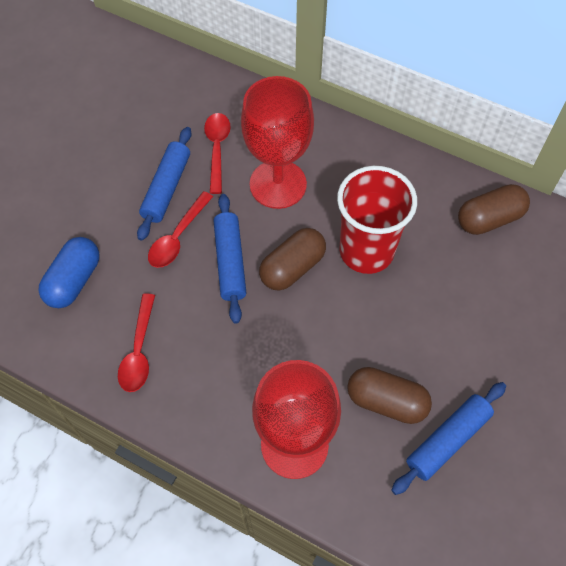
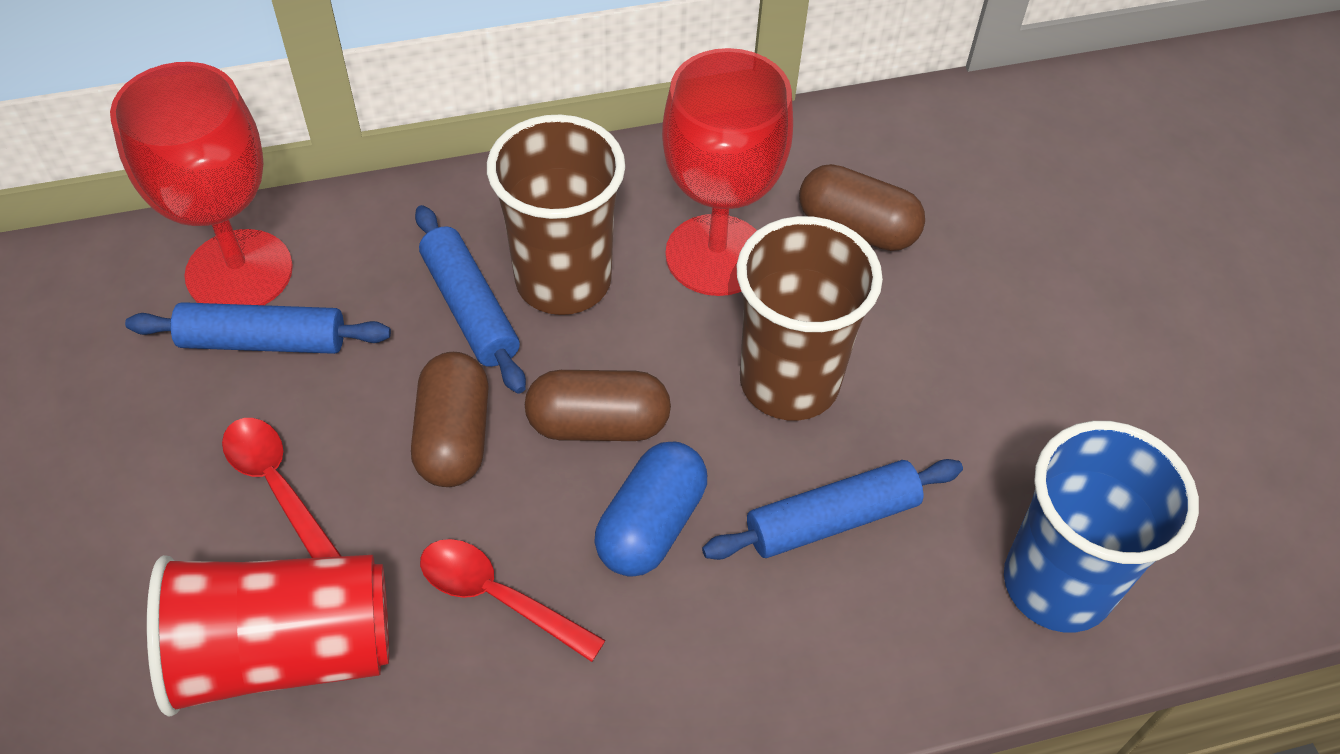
blue cup: 0 -> 1
brown cup: 0 -> 2
red spoon: 3 -> 2

